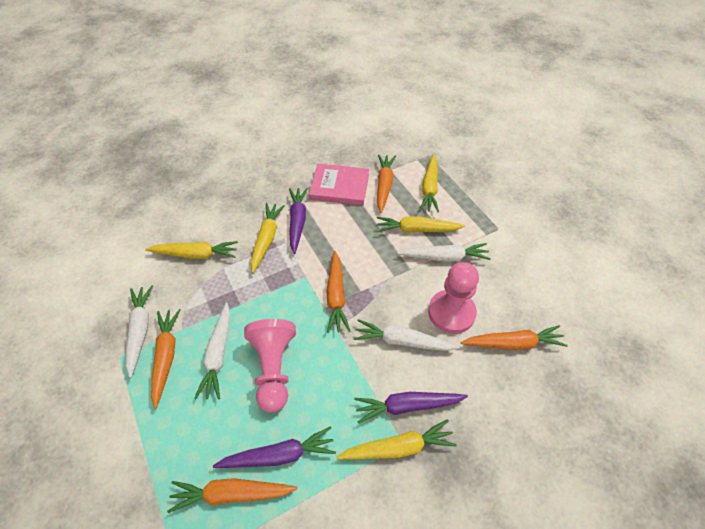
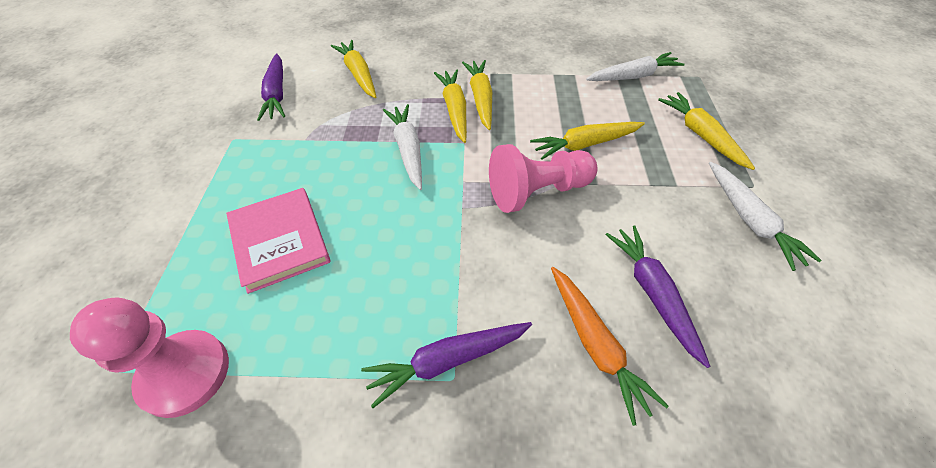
orange carrot: 5 -> 1
white carrot: 4 -> 3

